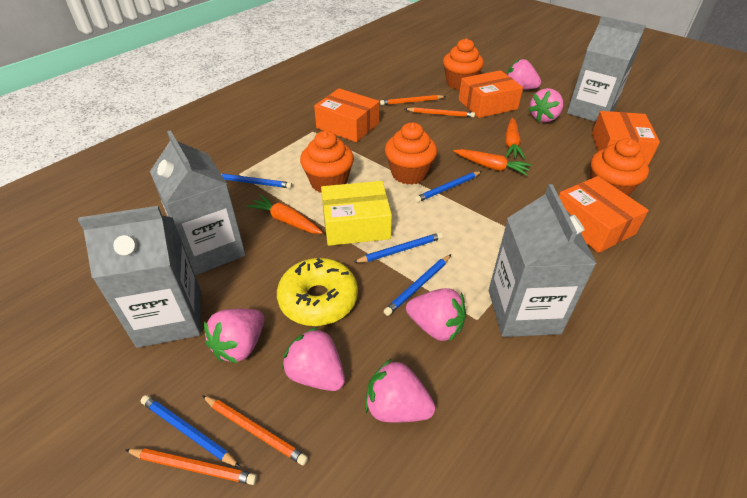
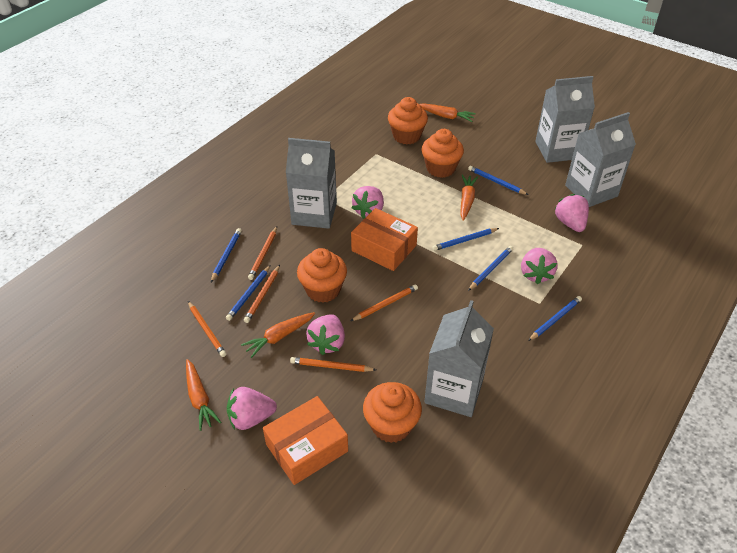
blue pencil: 5 -> 6
orange box: 4 -> 2
orange carrot: 3 -> 4
orange pencil: 4 -> 5
pink strawberry: 6 -> 5
yellow box: 1 -> 0
yellow donut: 1 -> 0

